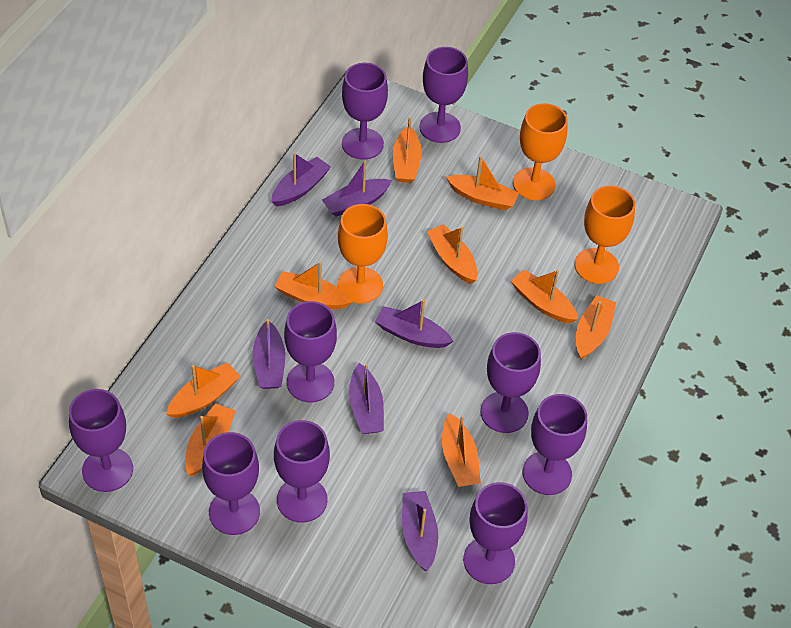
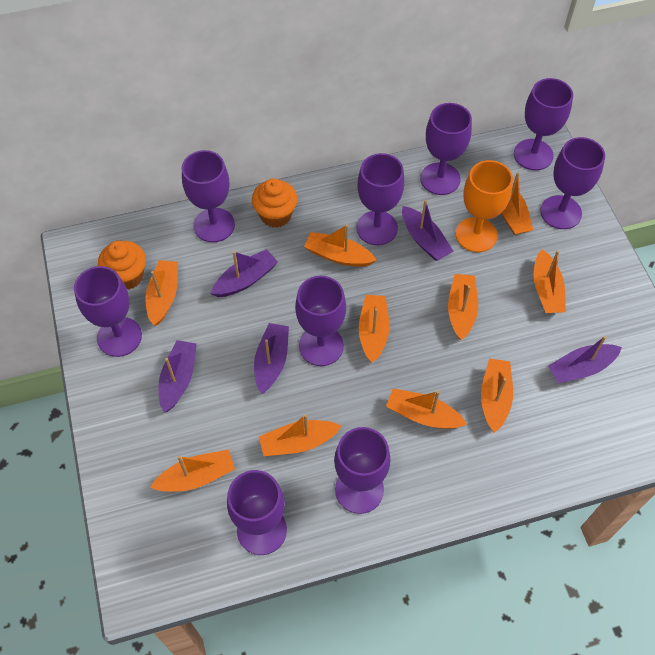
orange boat: 9 -> 10
orange cupcake: 0 -> 2
orange goblet: 3 -> 1
purple boat: 6 -> 5

